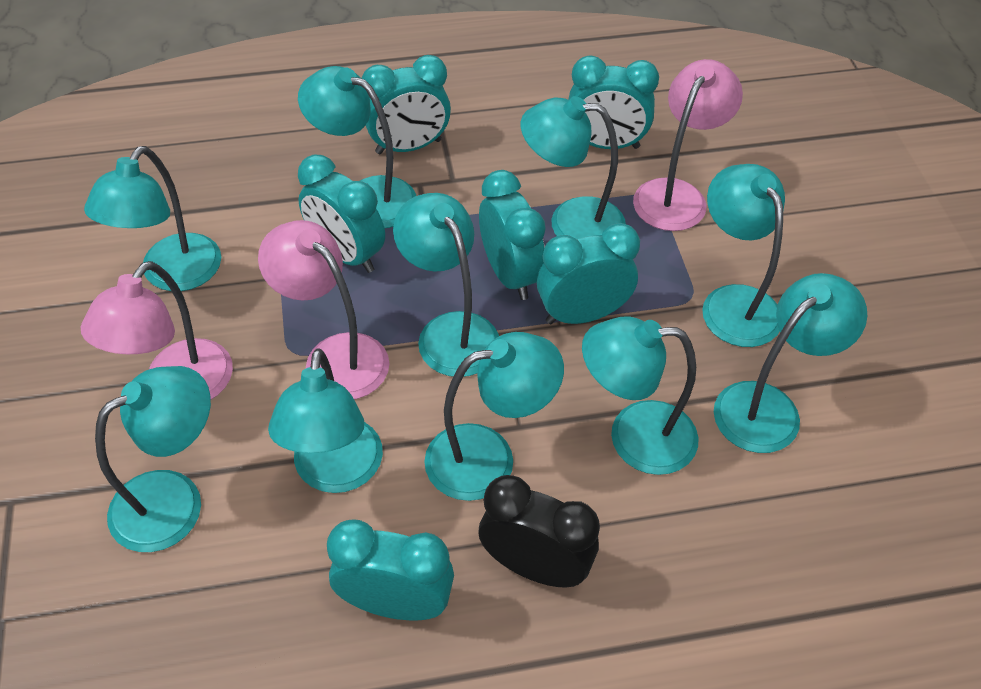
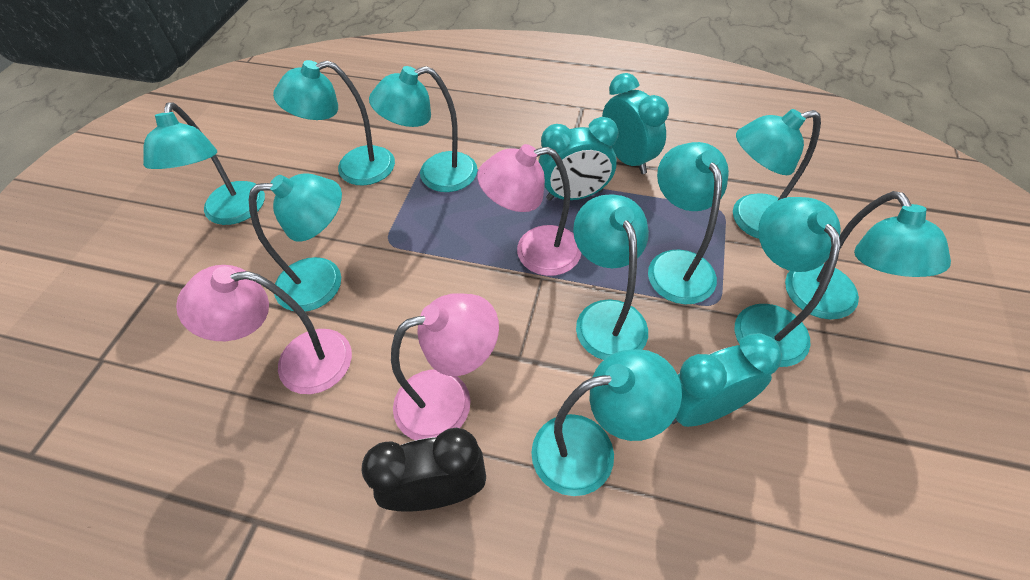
turquoise clock: 6 -> 3

